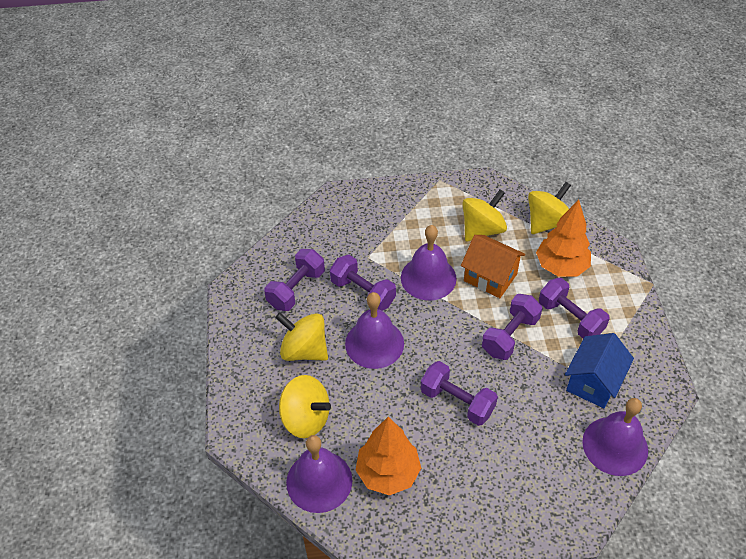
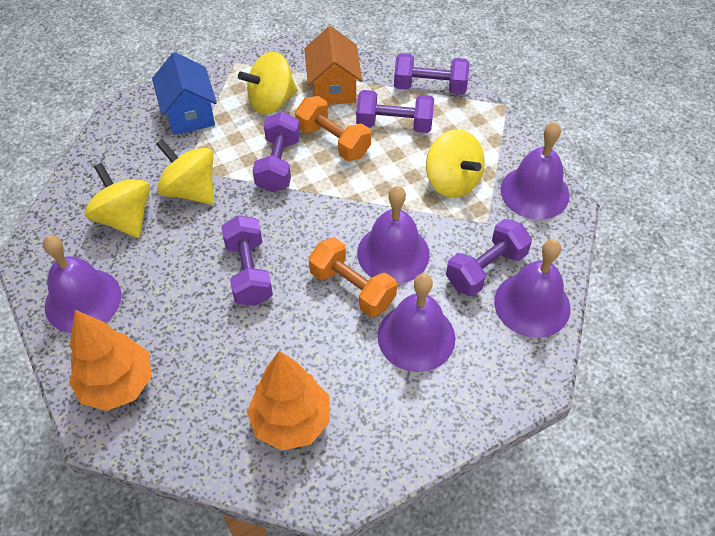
orange dumbbell: 0 -> 2
purple bell: 4 -> 5

